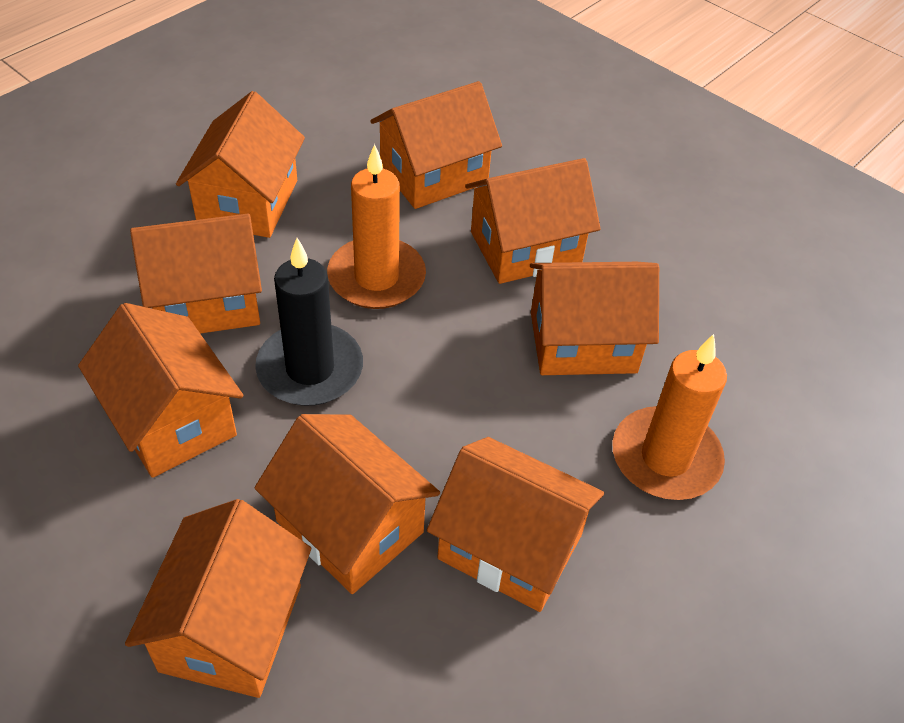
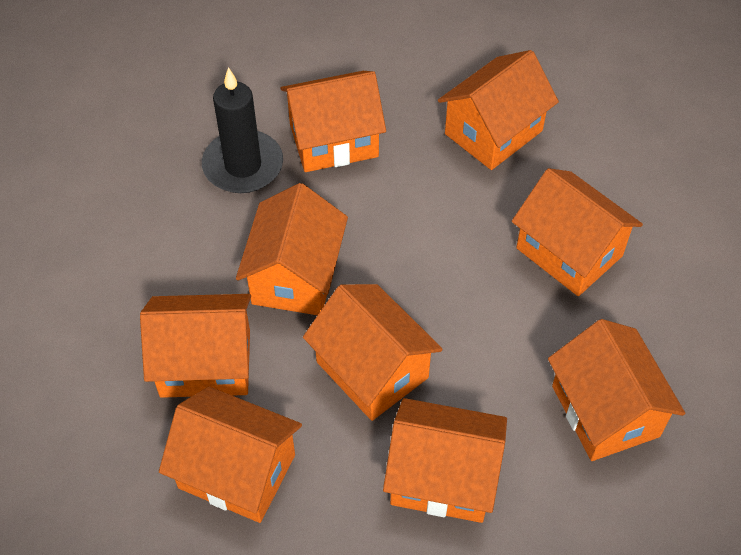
orange candle: 2 -> 0

